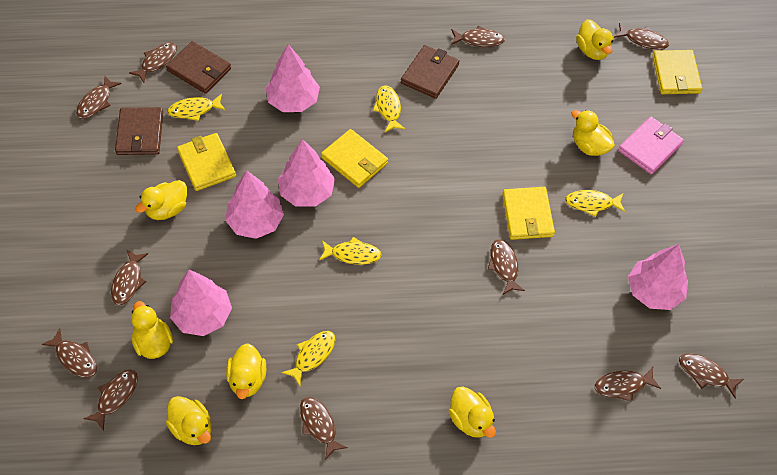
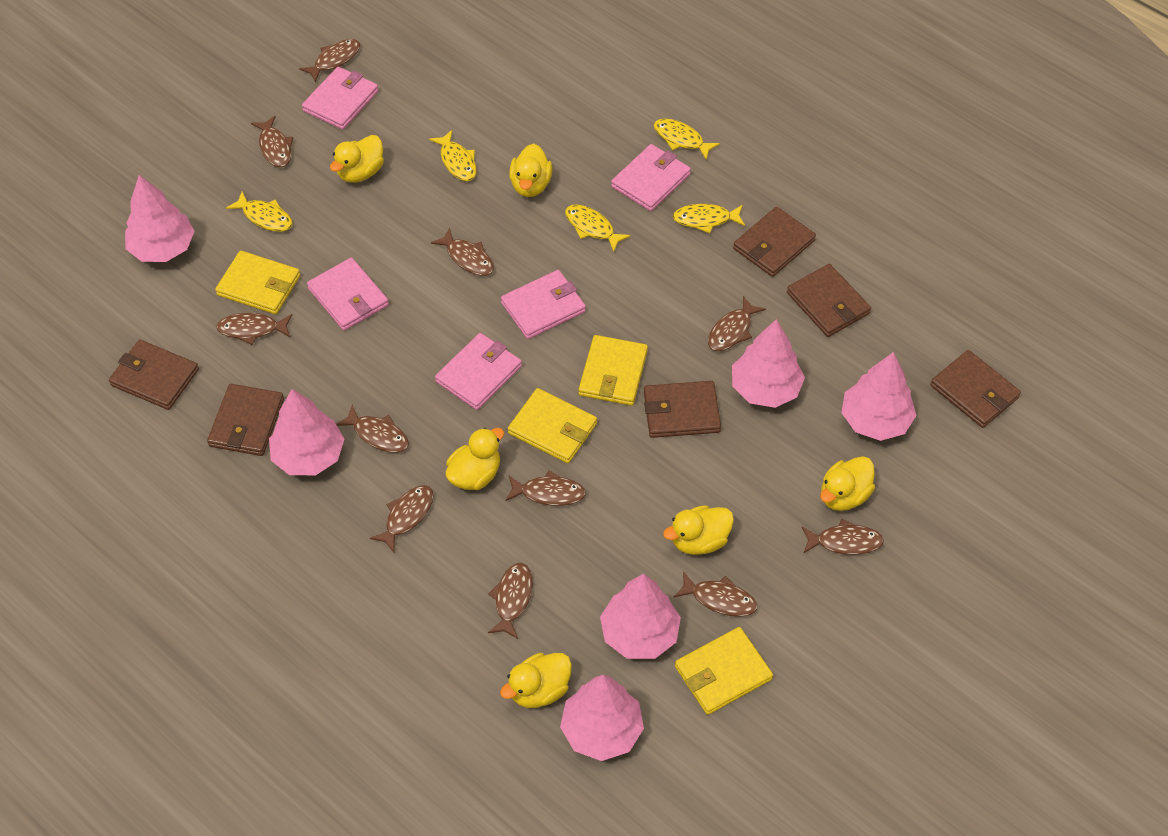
brown wallet: 3 -> 6
pink tree: 5 -> 6
pink wallet: 1 -> 5
yellow duck: 7 -> 6

